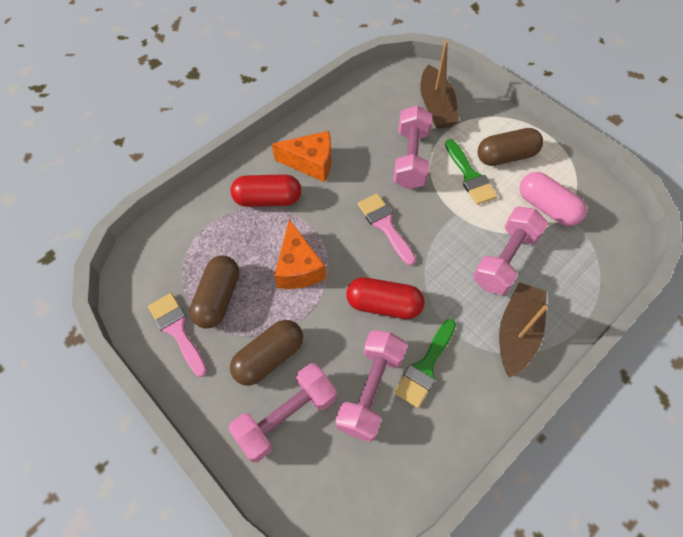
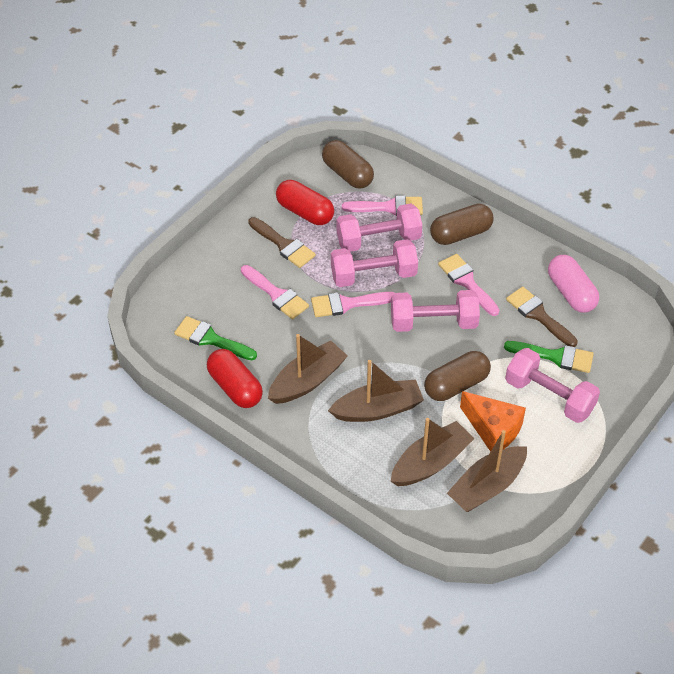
brown boat: 2 -> 4
brown brush: 0 -> 2
orange cheese: 2 -> 1
pink brush: 2 -> 4

